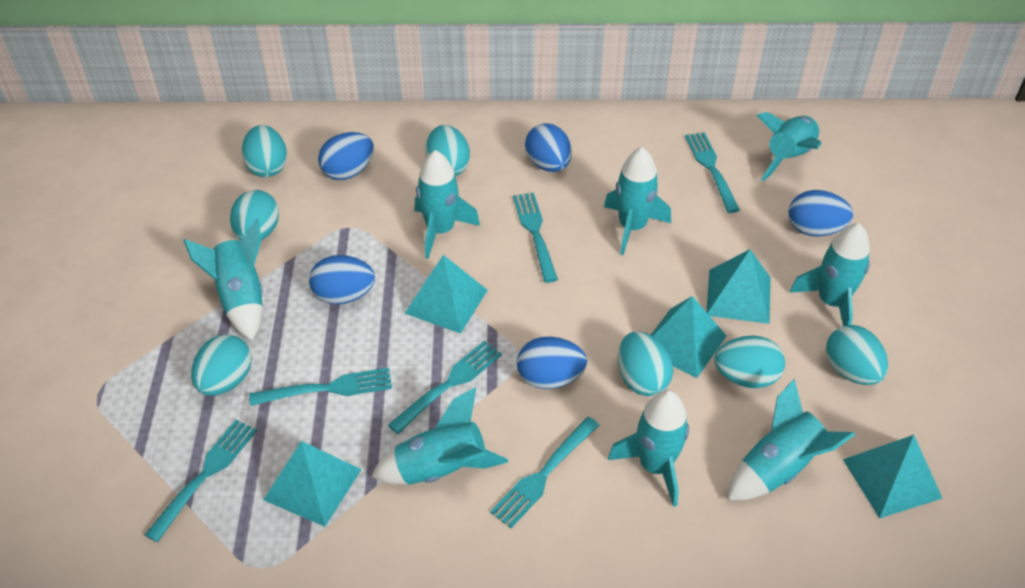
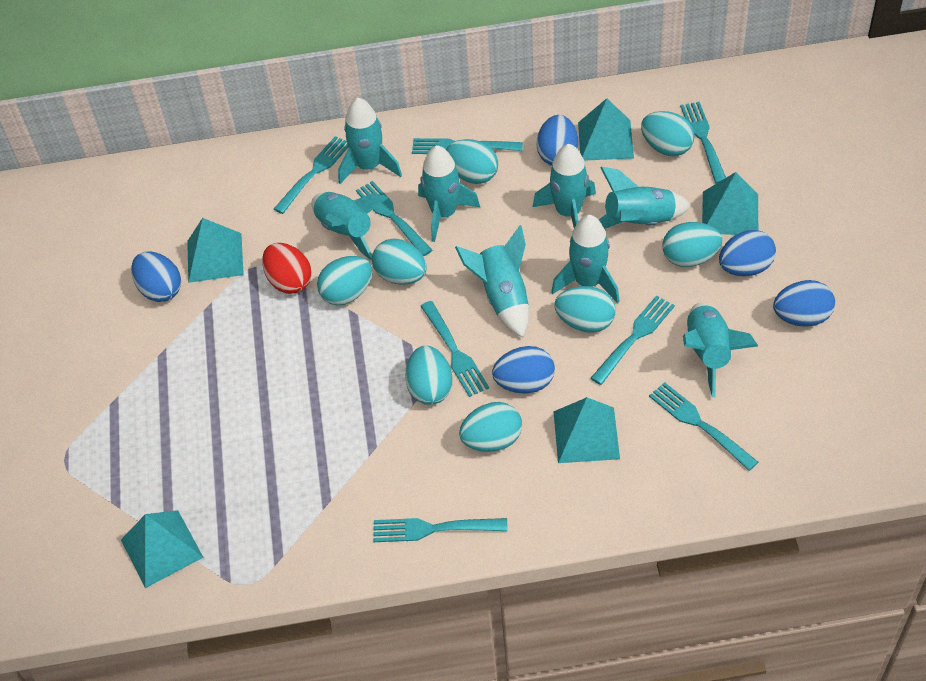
red egg: 0 -> 1
turquoise egg: 7 -> 8
turquoise fork: 6 -> 8

